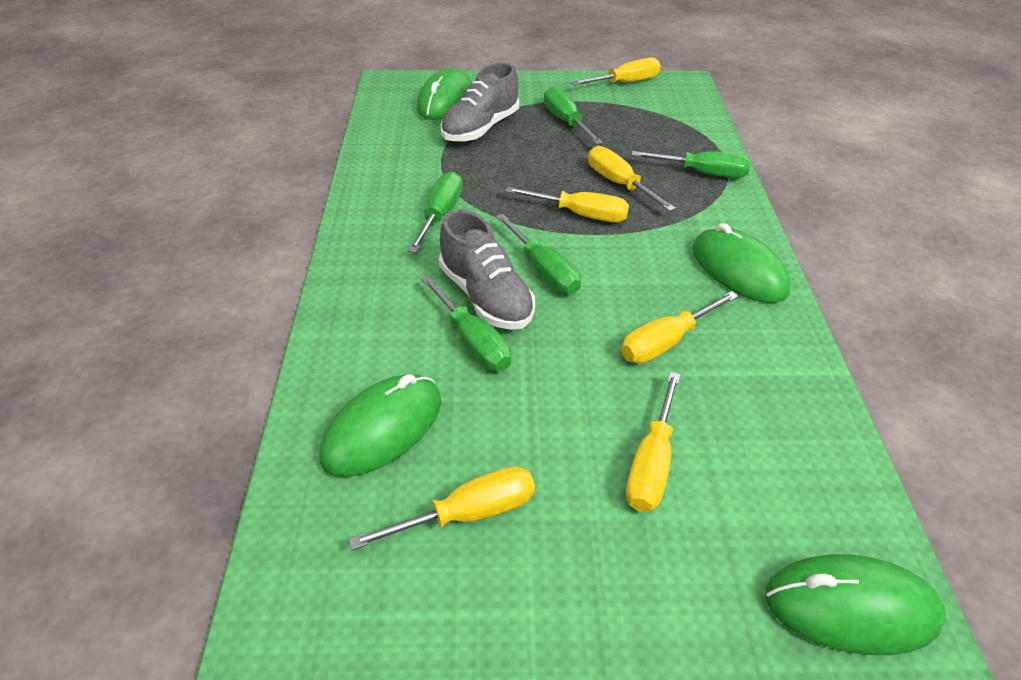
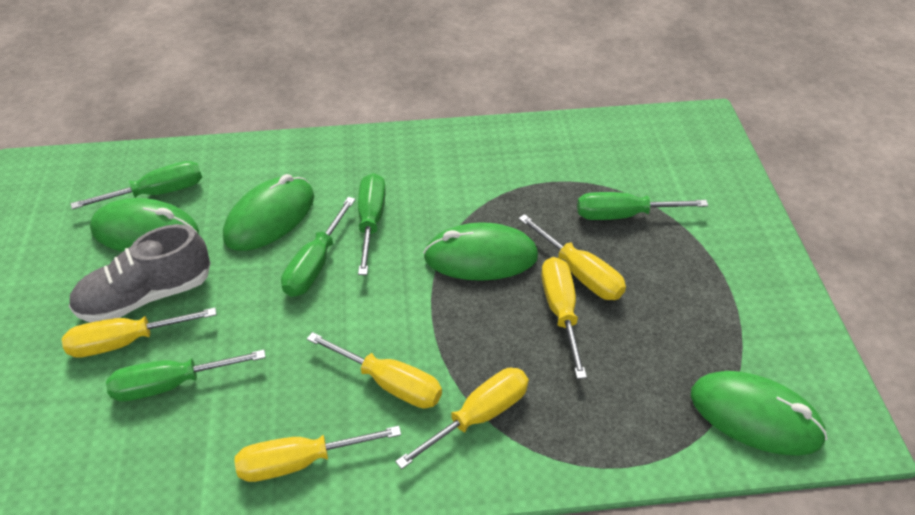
grey shoe: 2 -> 1

